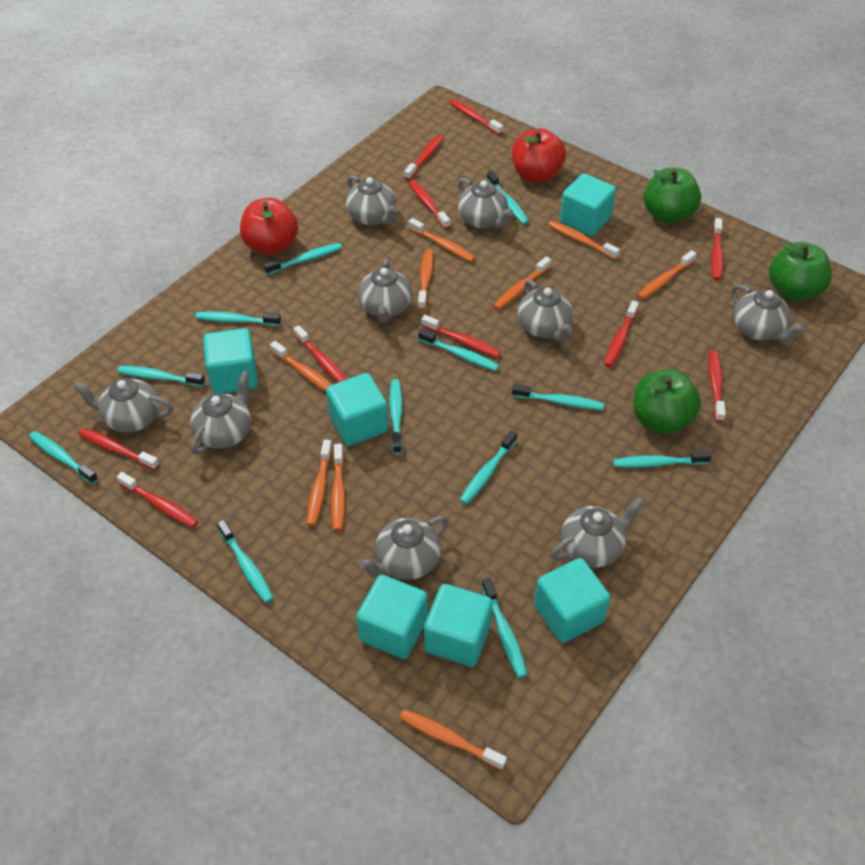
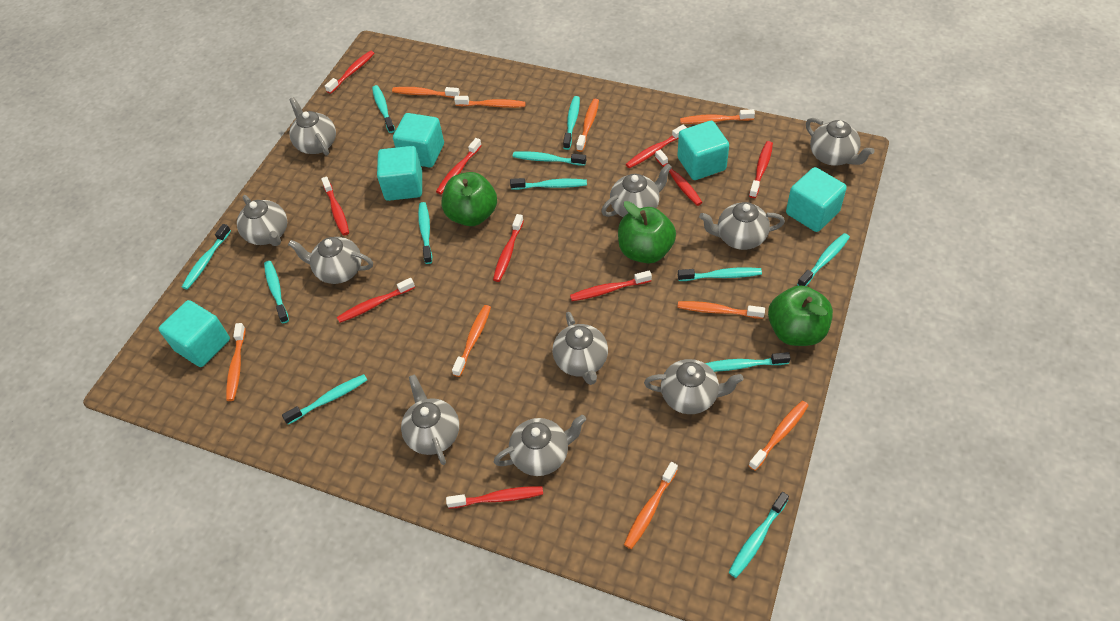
grey teapot: 9 -> 10
red apple: 2 -> 0
turquoise cube: 6 -> 5

